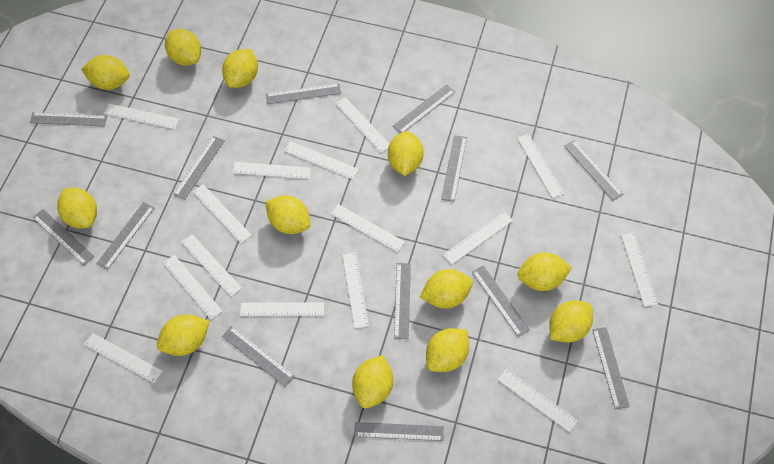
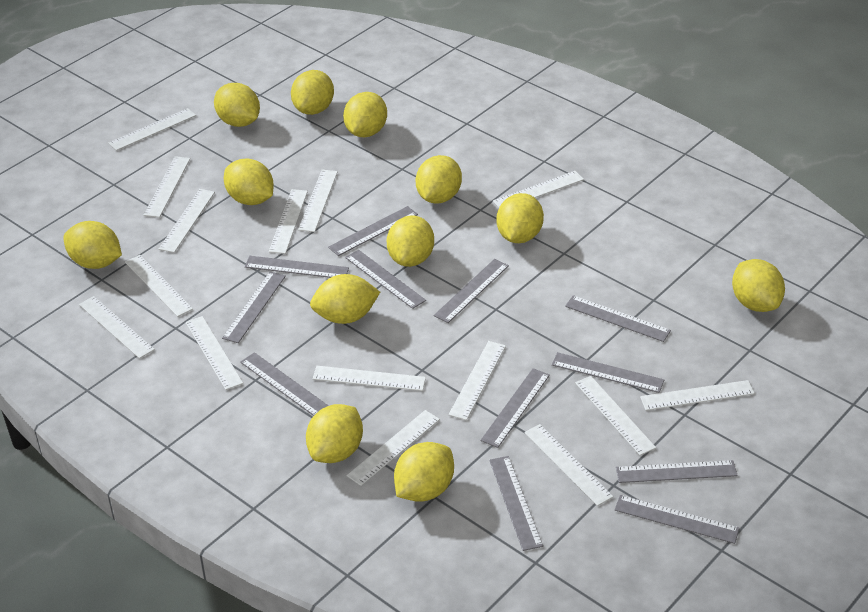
grey ruler: 13 -> 12

